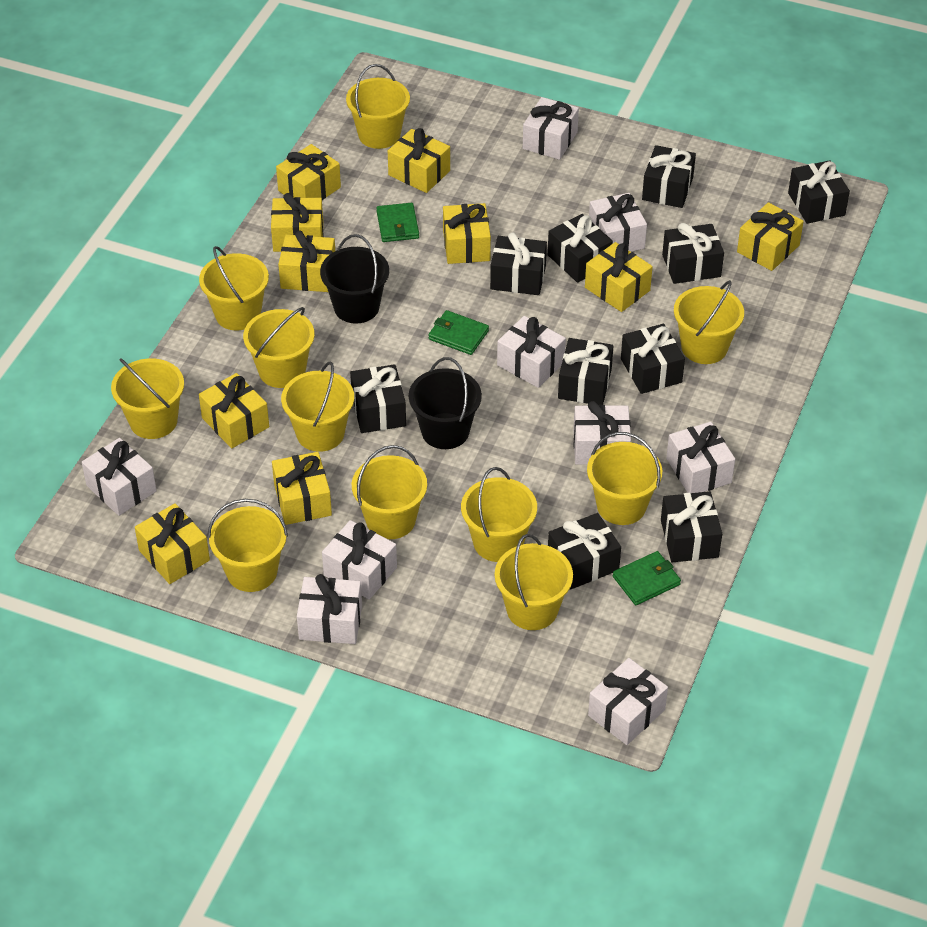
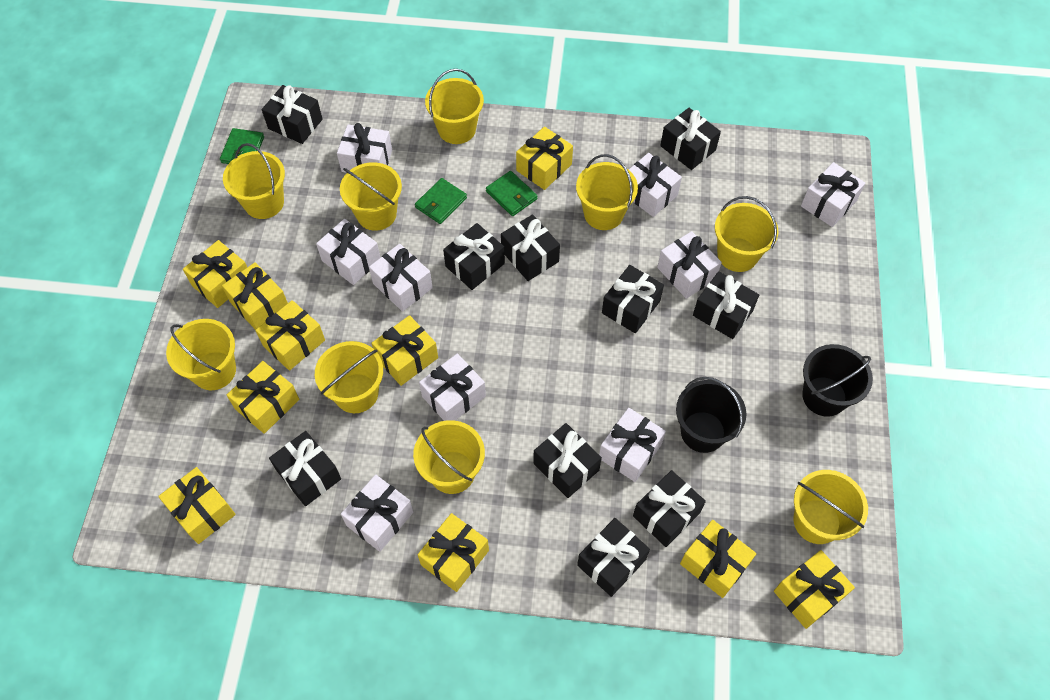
yellow bucket: 11 -> 9

